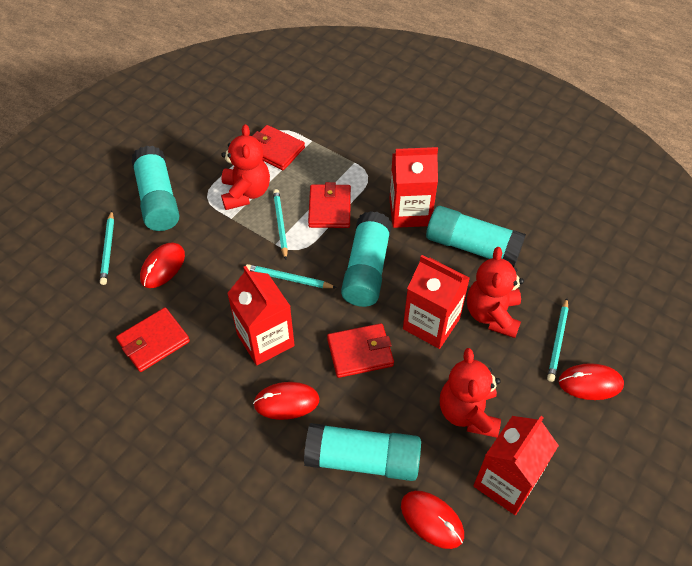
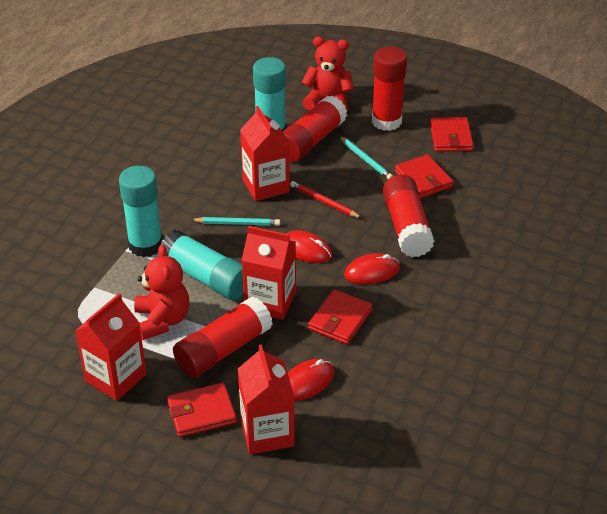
red glue stick: 0 -> 4
red mouse: 4 -> 3
red pencil: 0 -> 1
red teddy bear: 3 -> 2
turquoise glue stick: 4 -> 3
turquoise pencil: 4 -> 2

